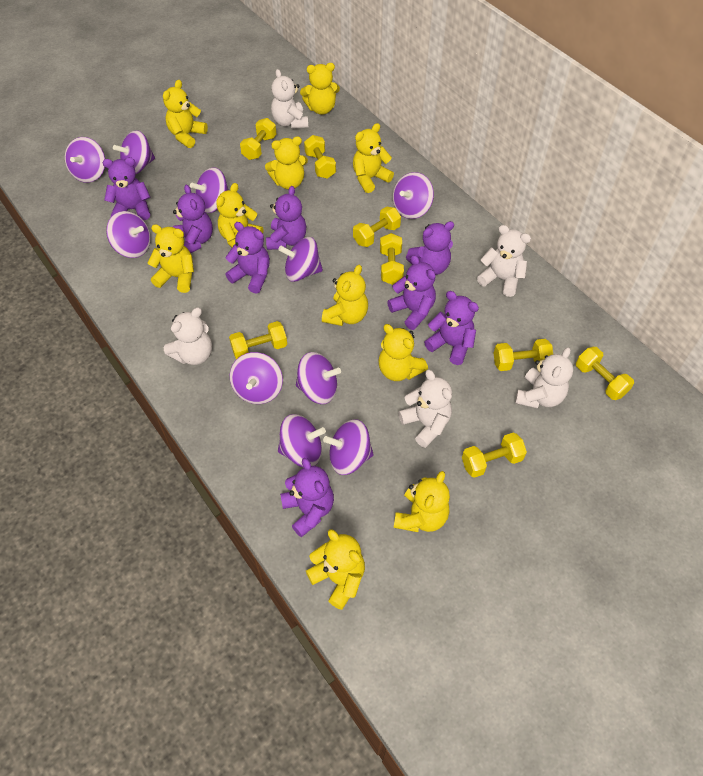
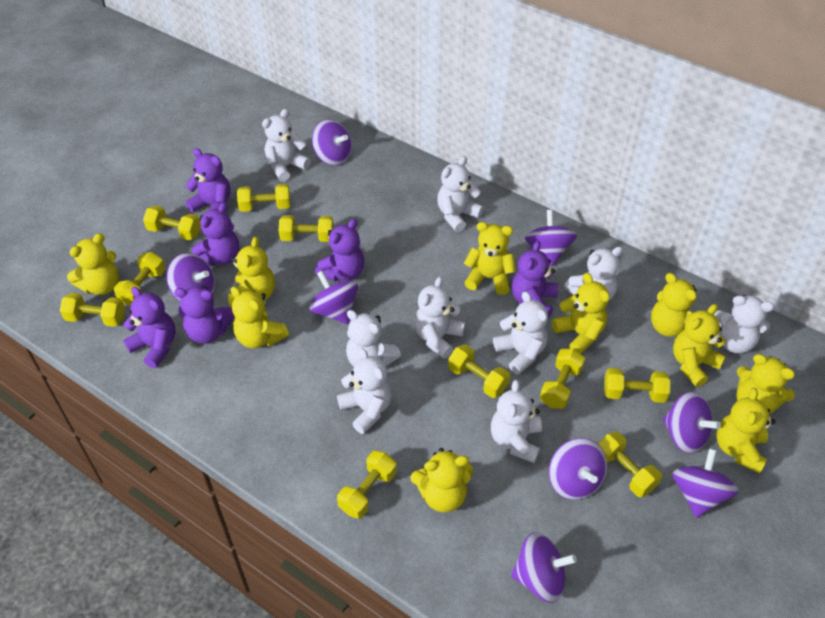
purple spinning top: 10 -> 8
purple teddy bear: 8 -> 6
white teddy bear: 5 -> 9
yellow dumbbell: 8 -> 10

